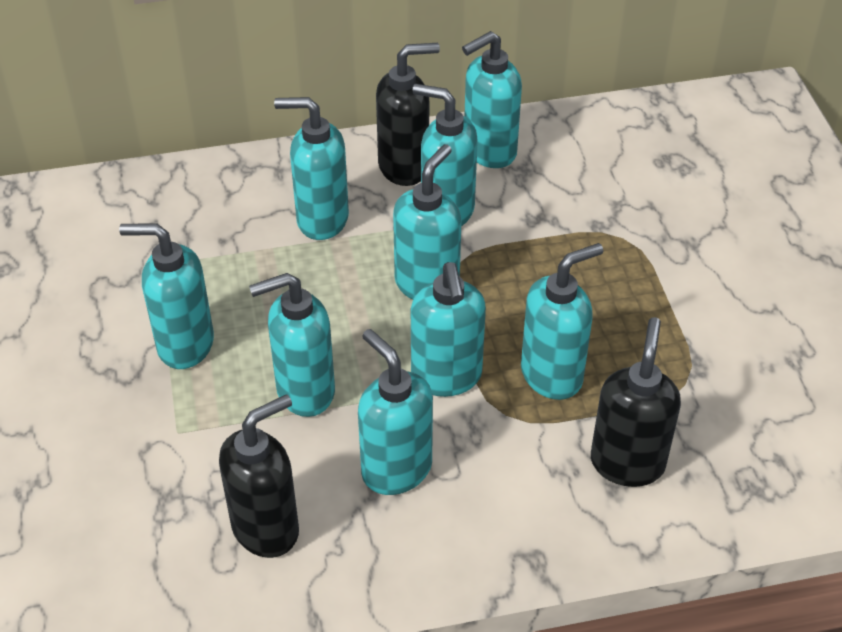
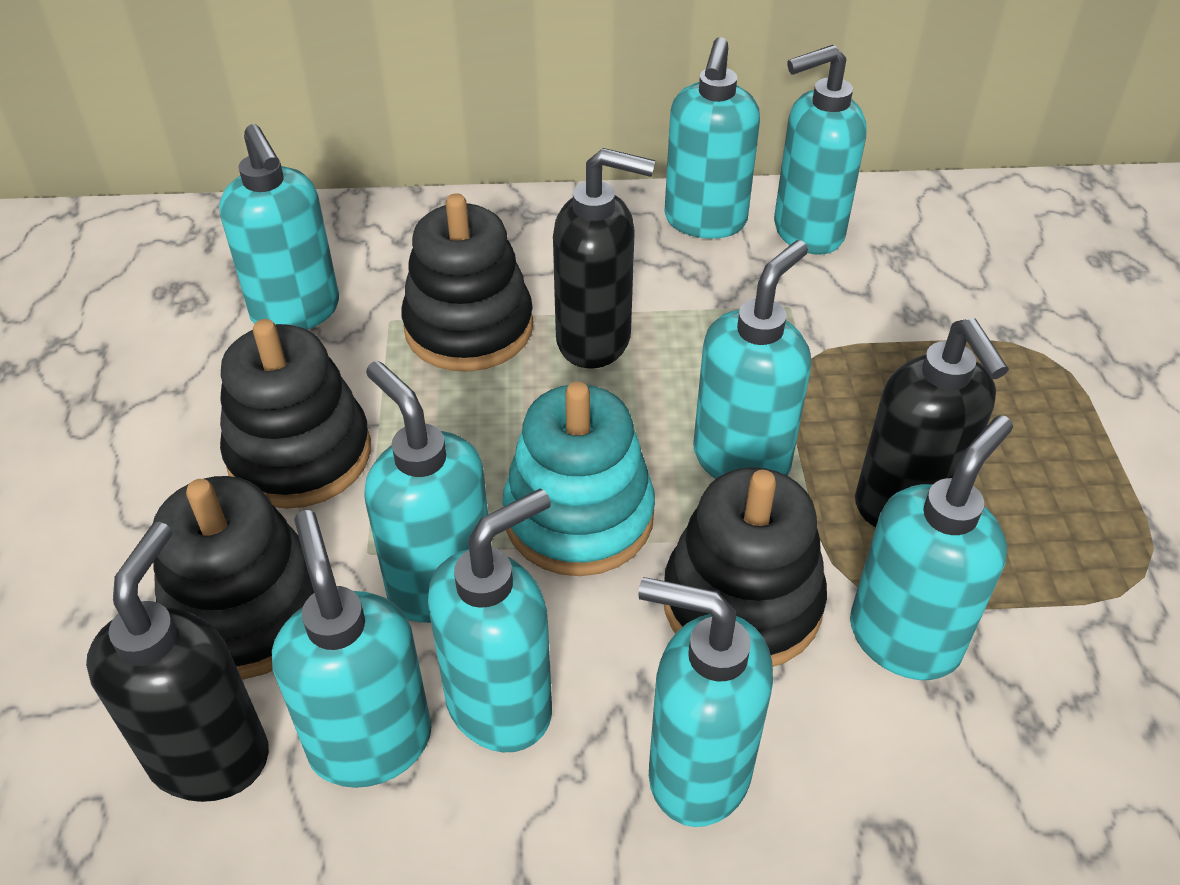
black stacking toy: 0 -> 4
turquoise stacking toy: 0 -> 1

